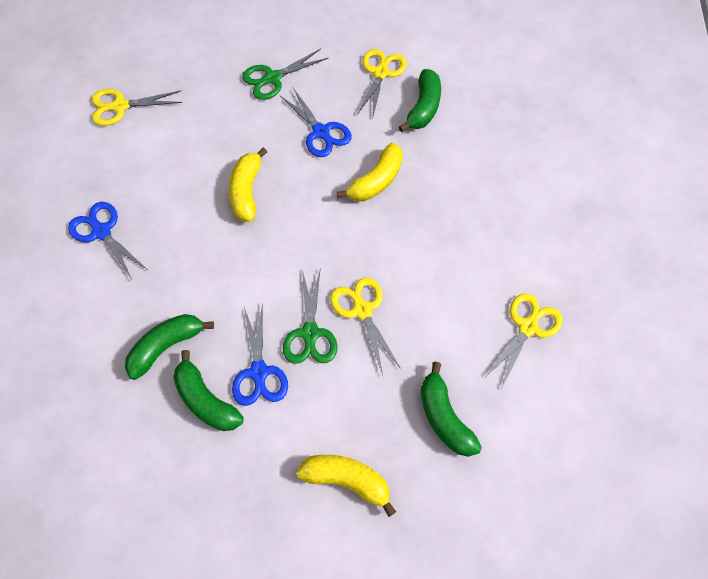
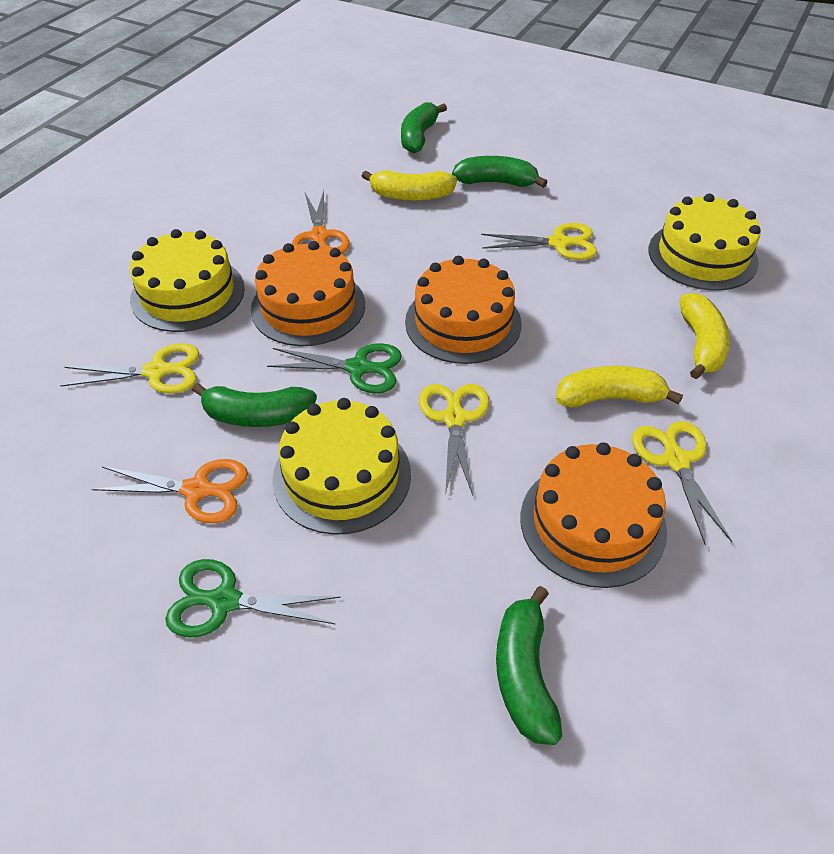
blue scissors: 3 -> 0
orange cake: 0 -> 3
orange scissors: 0 -> 2
yellow cake: 0 -> 3

